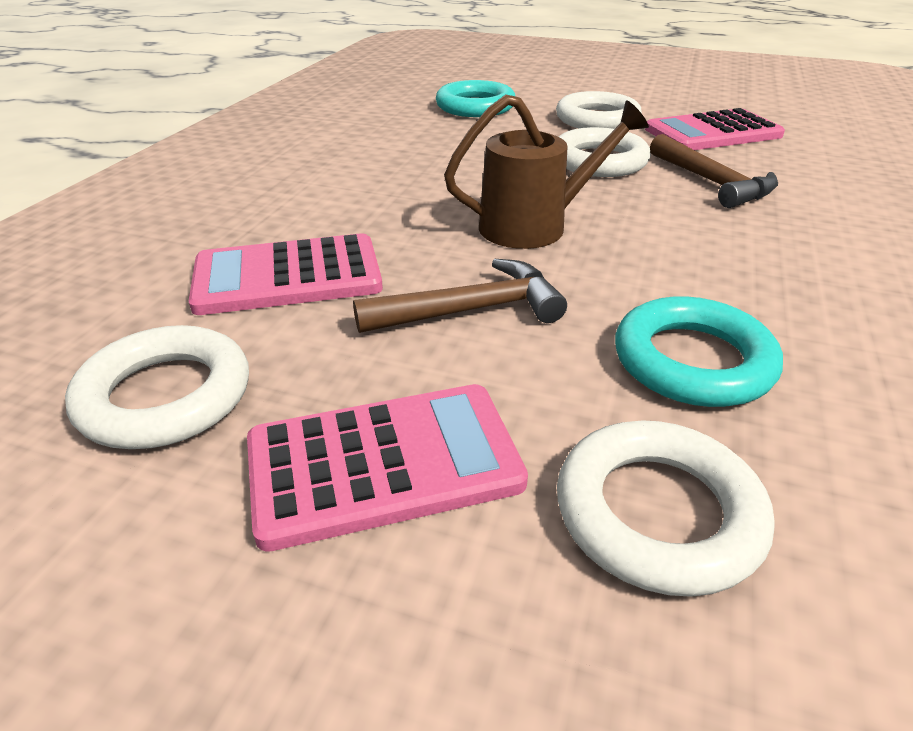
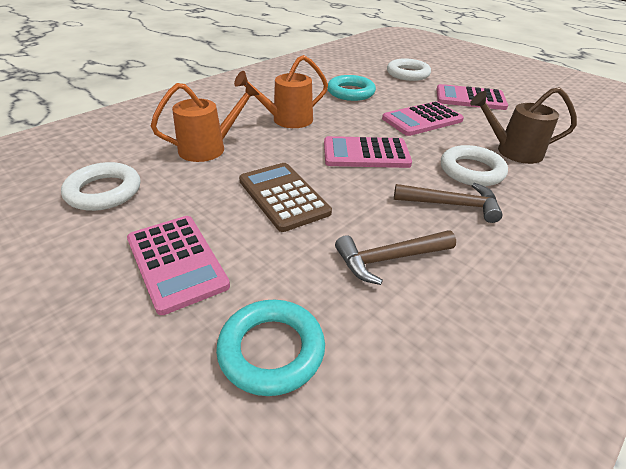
brown calculator: 0 -> 1
orange watering can: 0 -> 2
pink calculator: 3 -> 4
white ring: 4 -> 3

